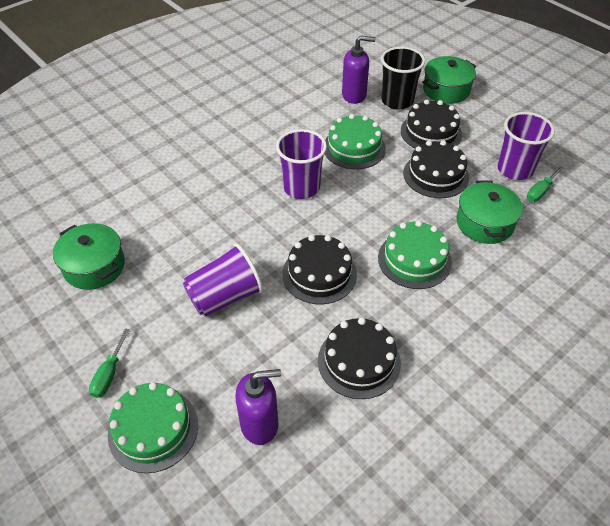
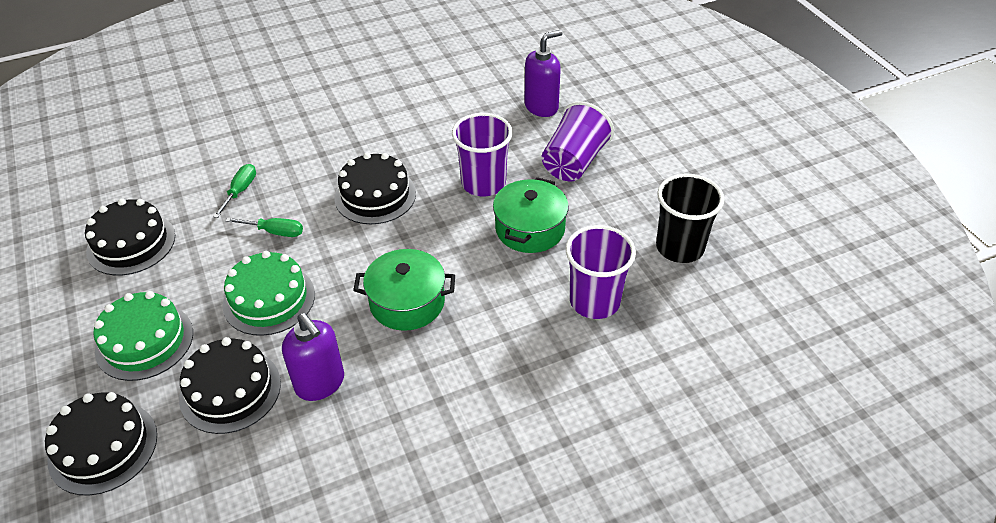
green cake: 3 -> 2
green pot: 3 -> 2

